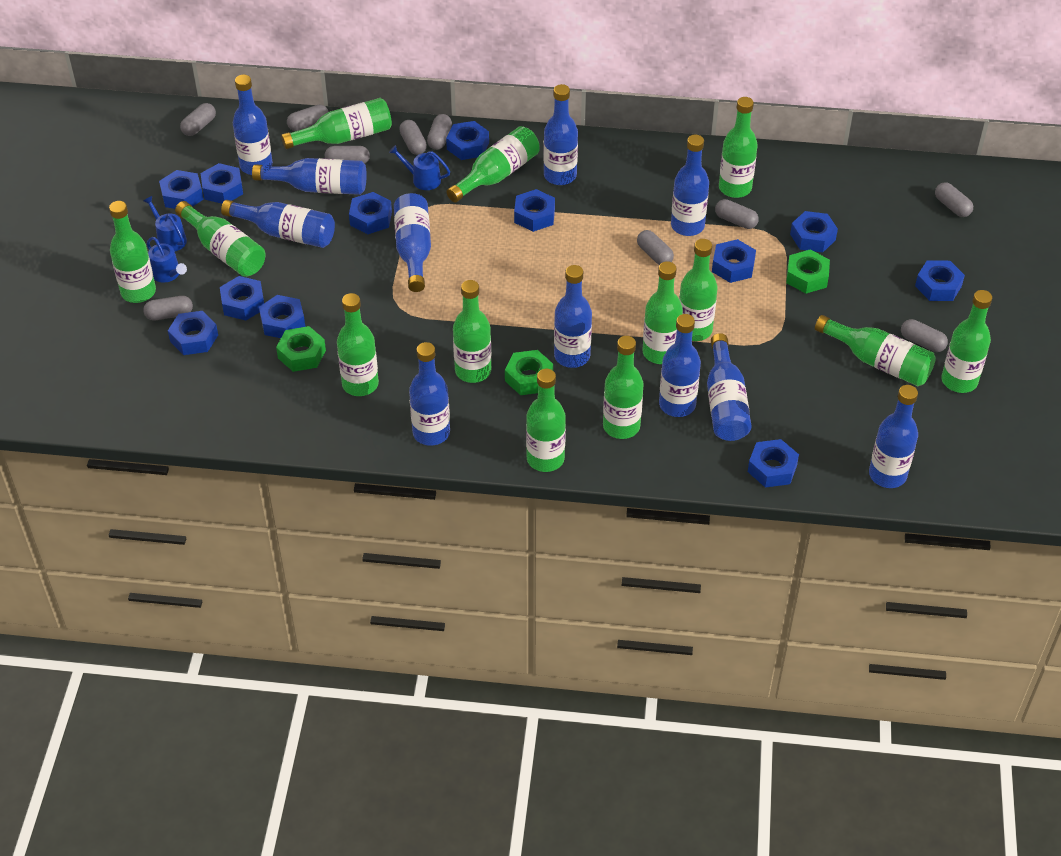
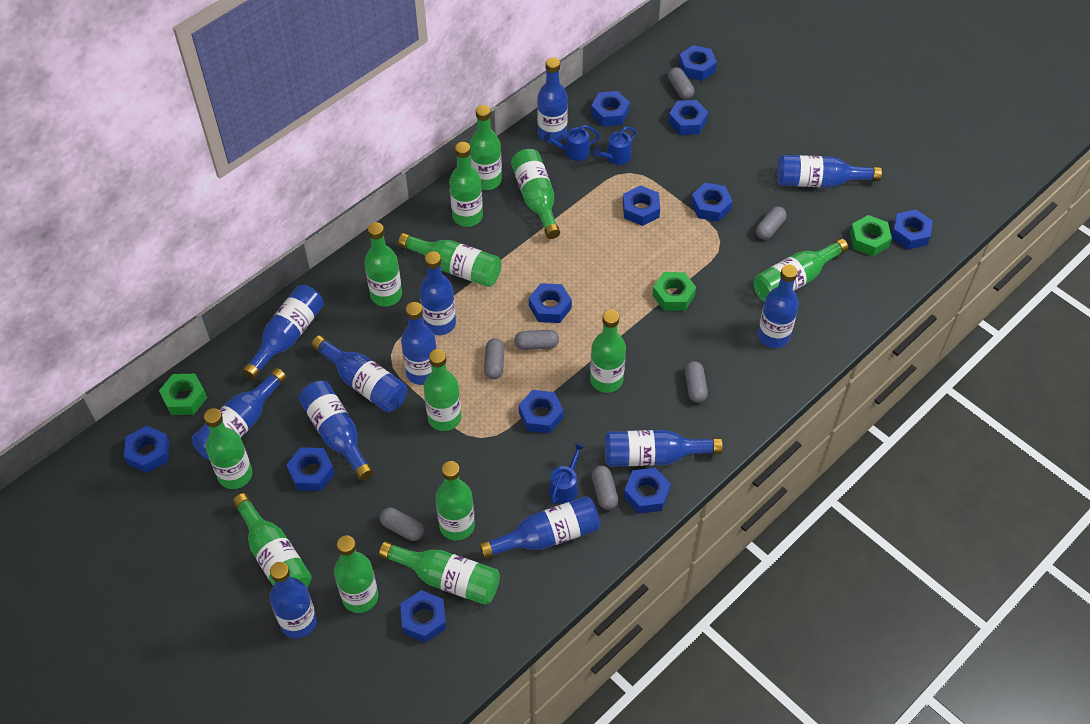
blue bottle: 11 -> 12
grey capsule: 10 -> 7

